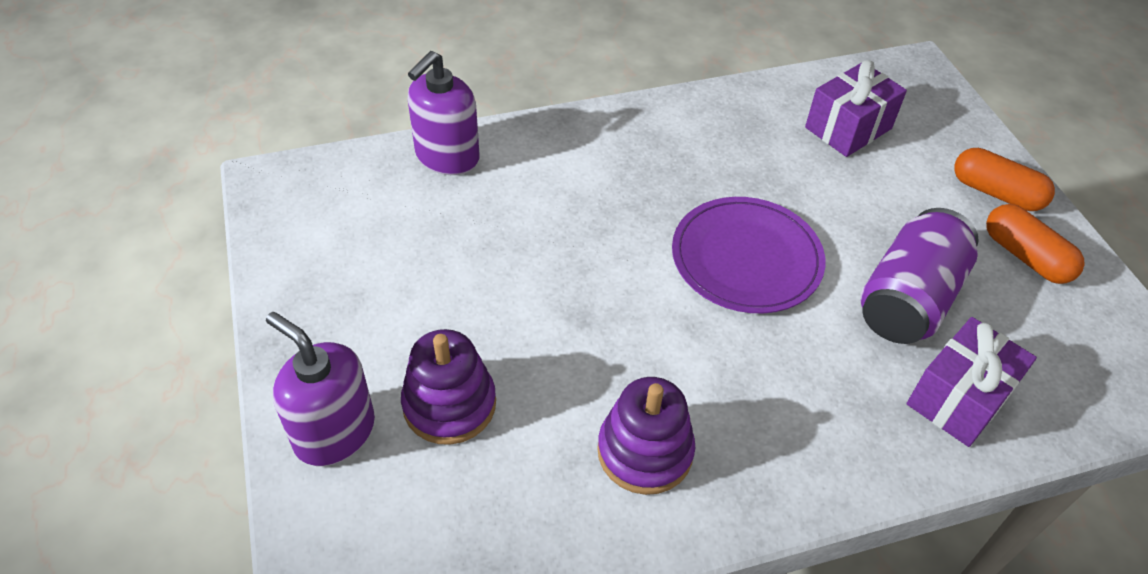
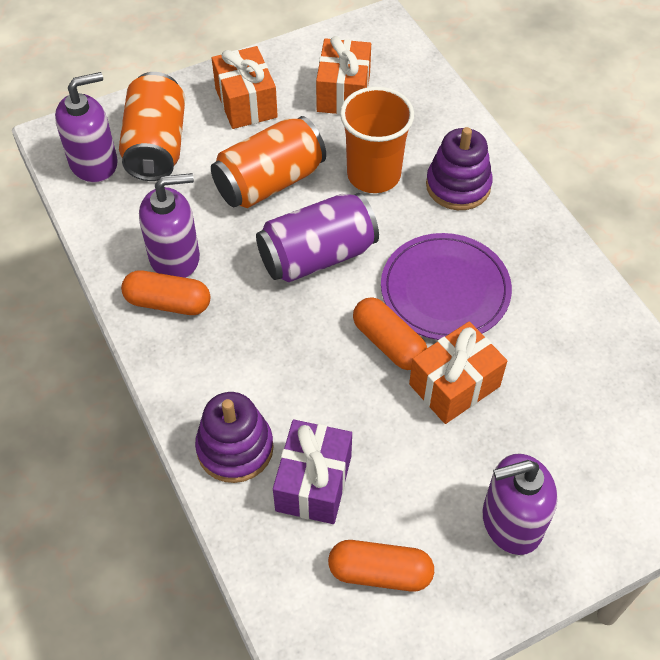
orange can: 0 -> 2
orange capsule: 2 -> 3
orange cup: 0 -> 1
orange gift: 0 -> 3
purple gift: 2 -> 1
purple soap dispenser: 2 -> 3

